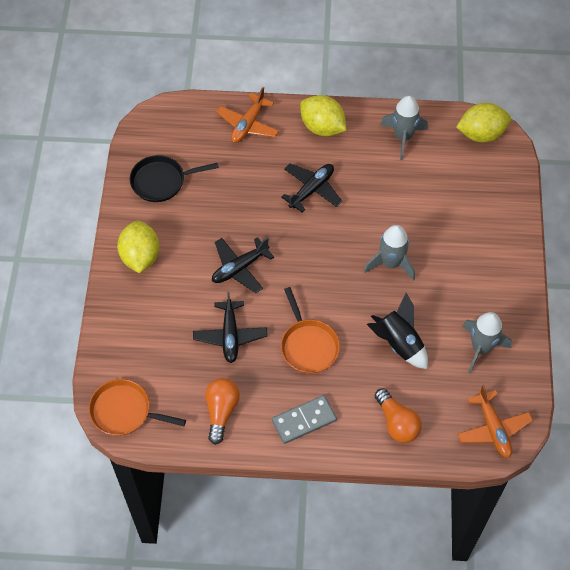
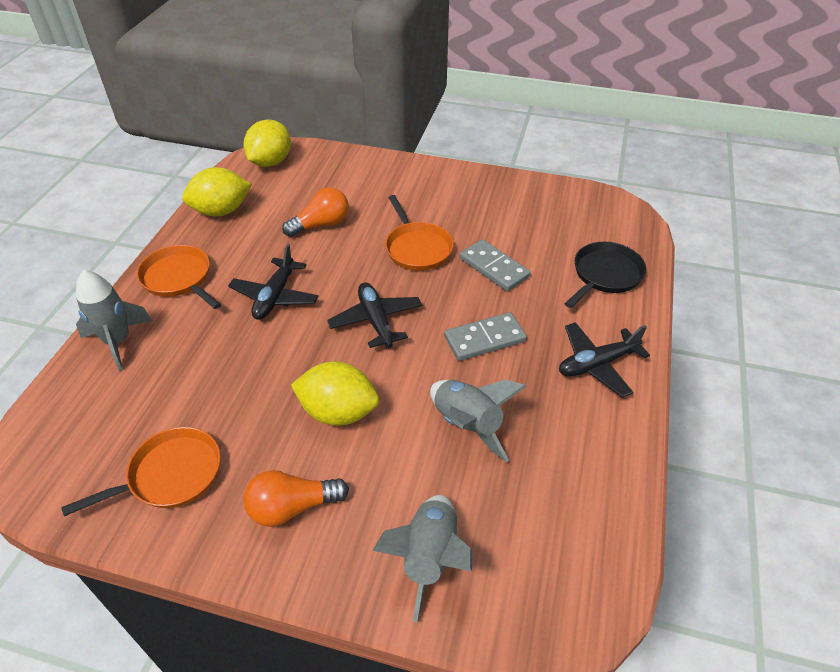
black rocket: 1 -> 0
grey domino: 1 -> 2
orange pan: 2 -> 3
orange plane: 2 -> 0

